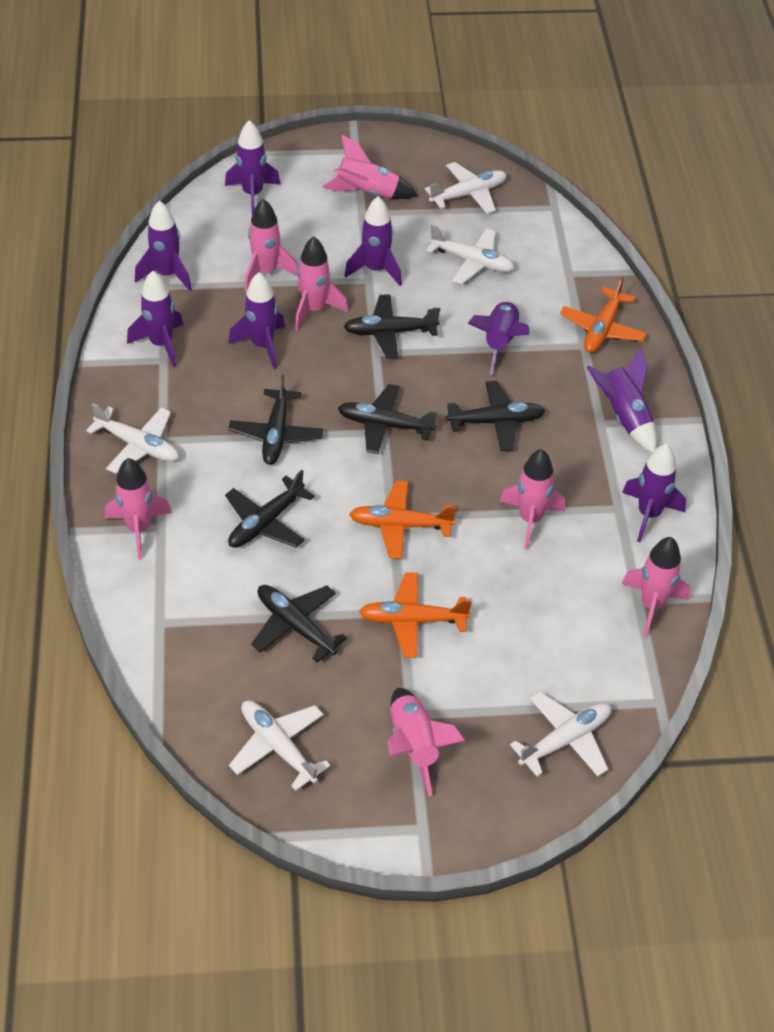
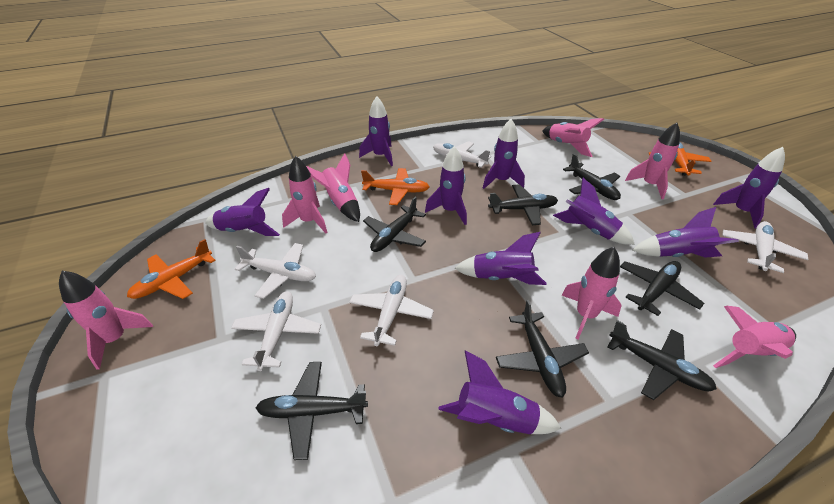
black plane: 6 -> 7
purple rocket: 8 -> 9

